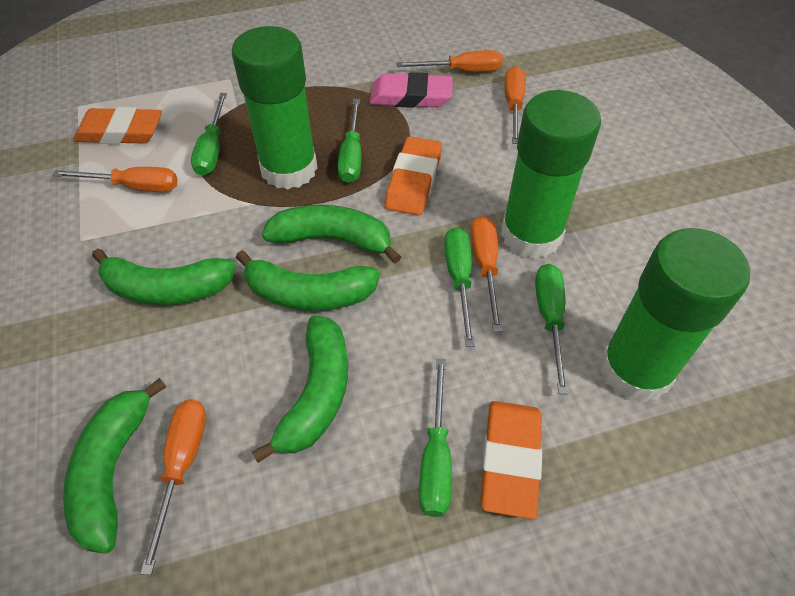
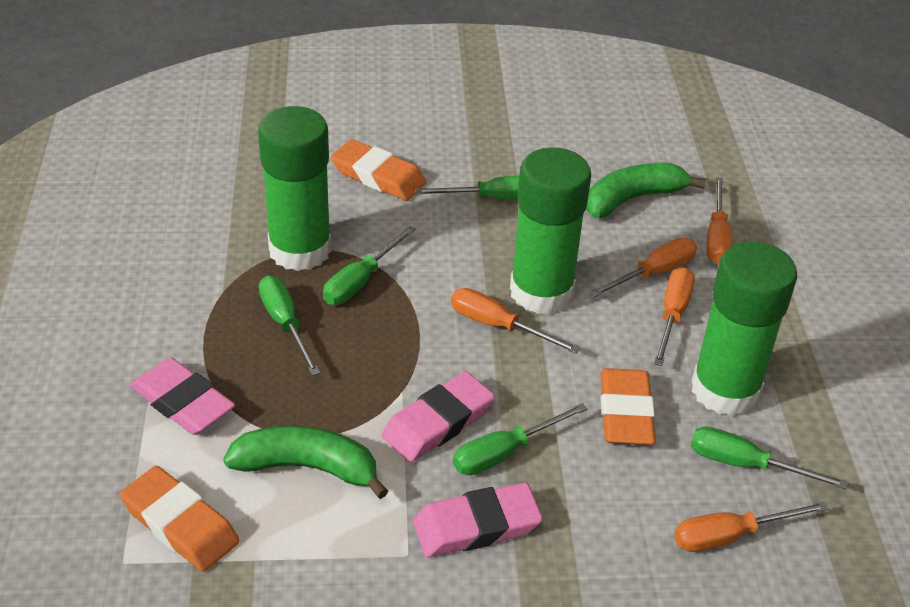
green banana: 5 -> 2
pink eraser: 1 -> 3

